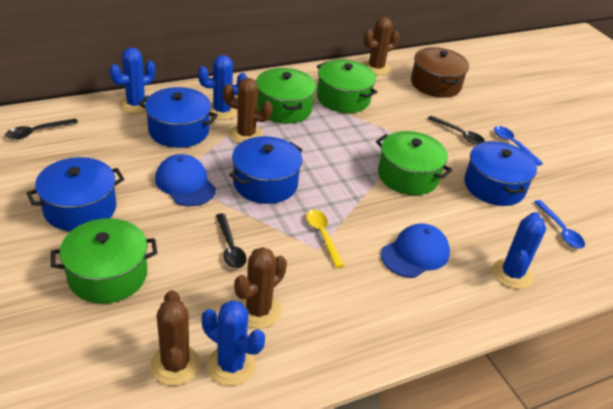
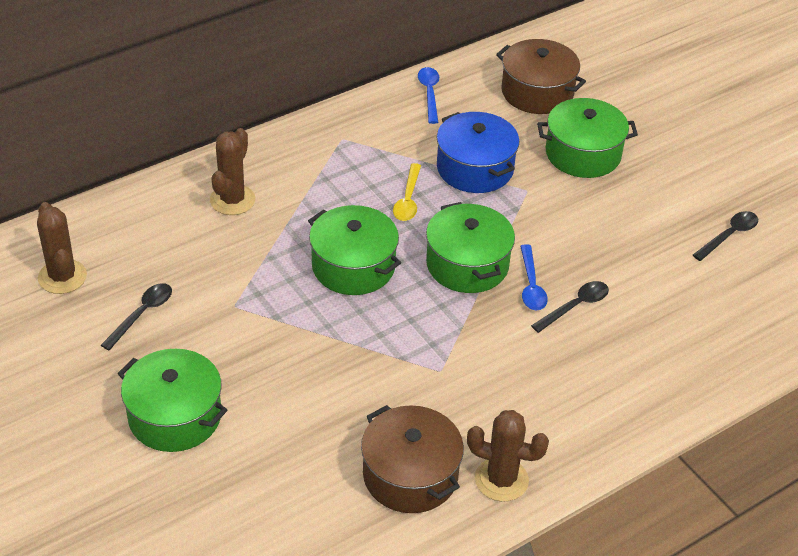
blue cactus: 4 -> 0
blue cap: 2 -> 0
blue pot: 4 -> 1
brown cactus: 4 -> 3
brown pot: 1 -> 2

